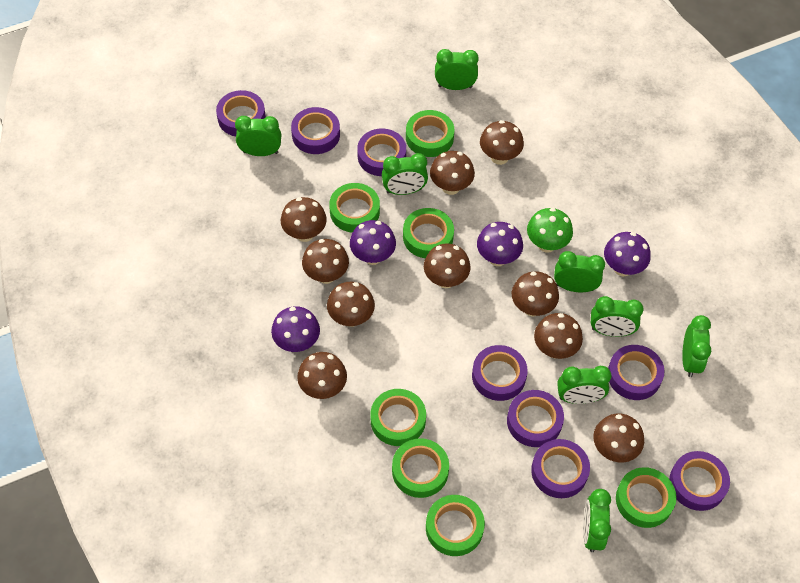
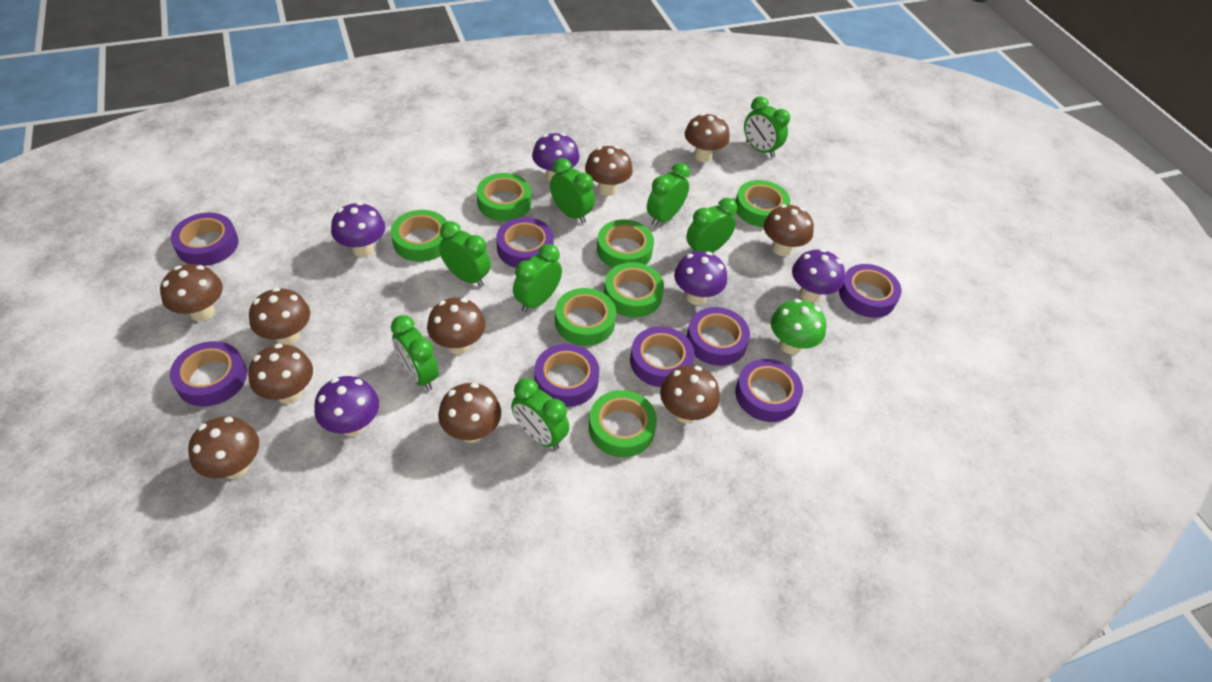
purple mushroom: 4 -> 5

